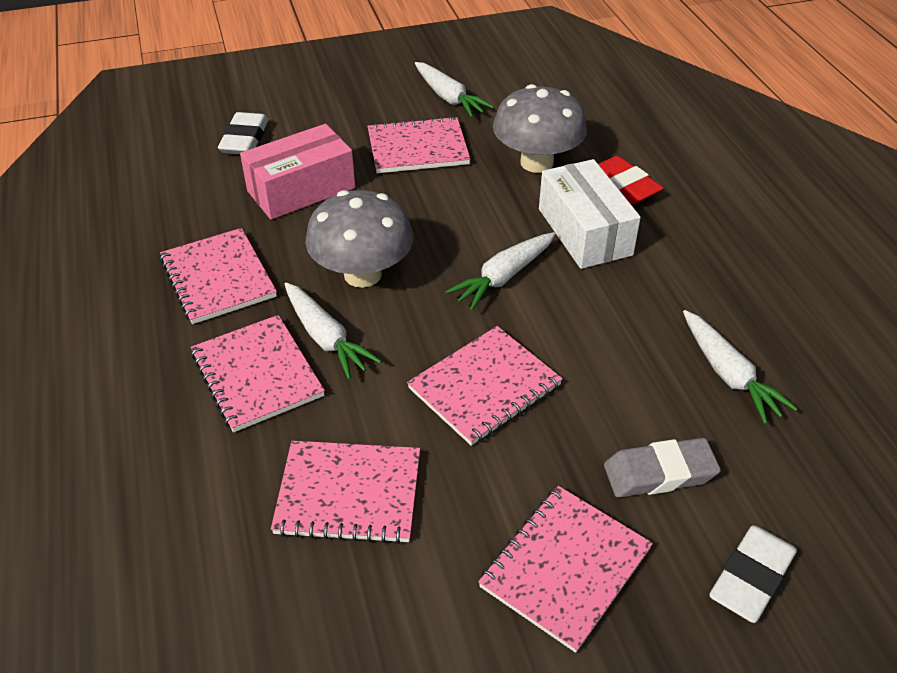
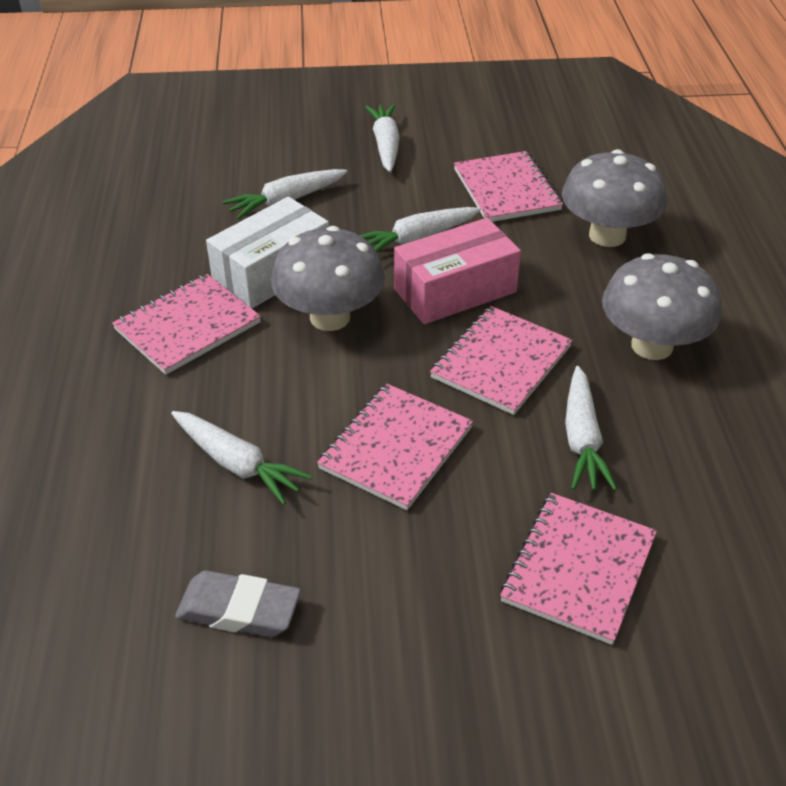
grey mushroom: 2 -> 3
pink notebook: 6 -> 5
red eraser: 1 -> 0
white carrot: 4 -> 5
white eraser: 2 -> 0

